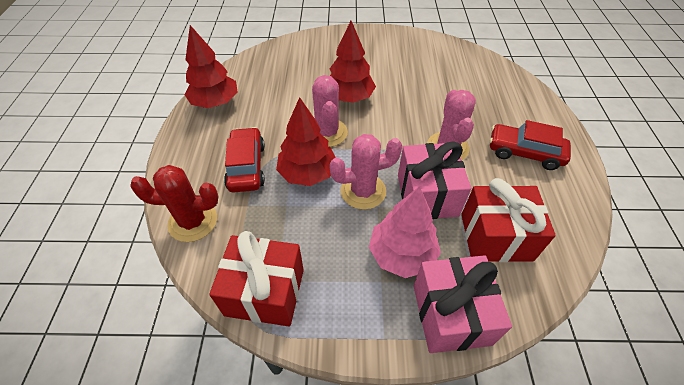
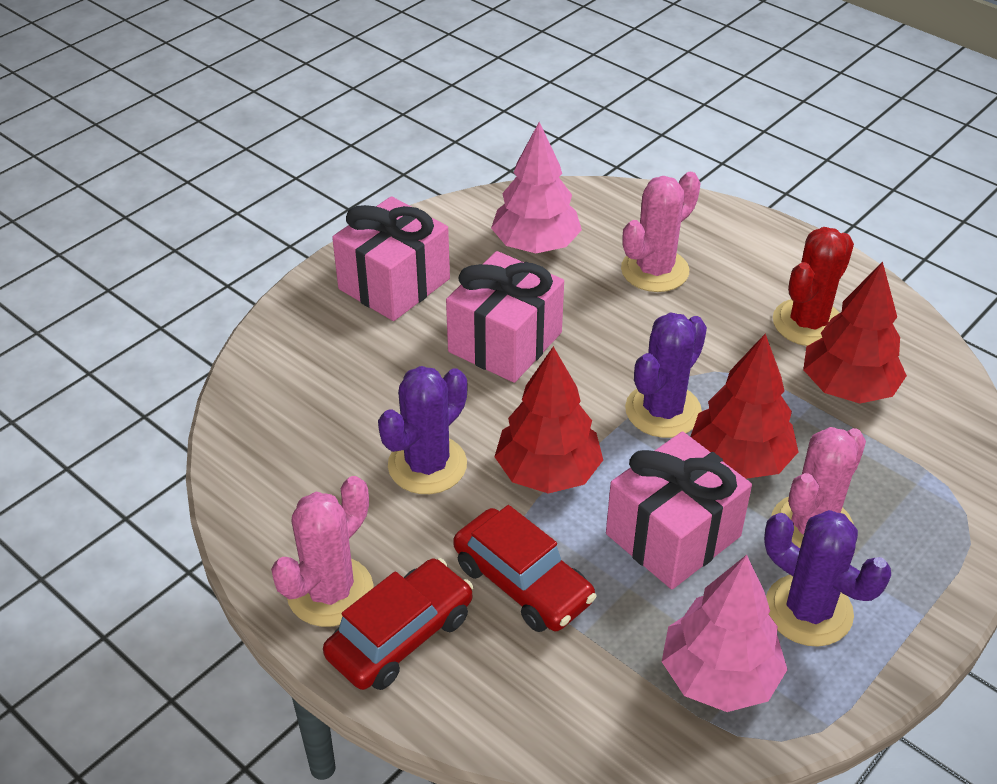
pink gift: 2 -> 3
pink tree: 1 -> 2
purple cactus: 0 -> 3
red gift: 2 -> 0

